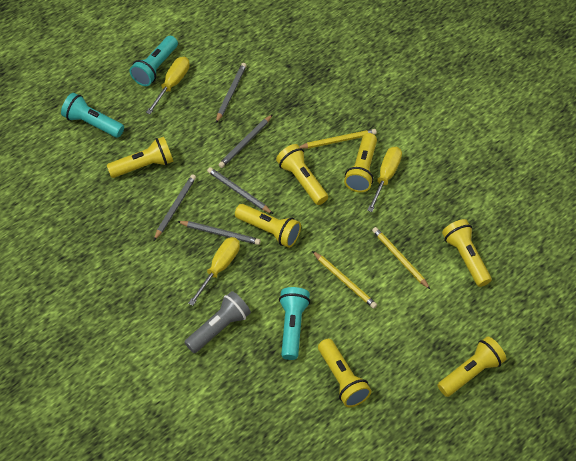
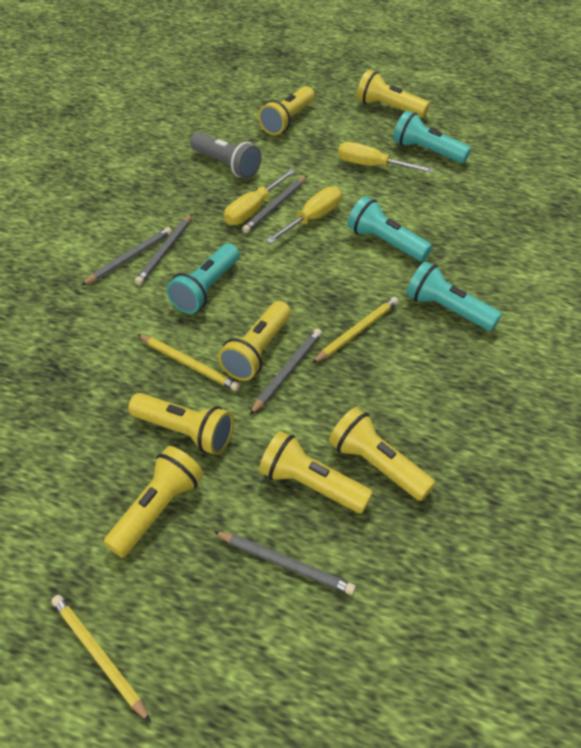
turquoise flashlight: 3 -> 4

